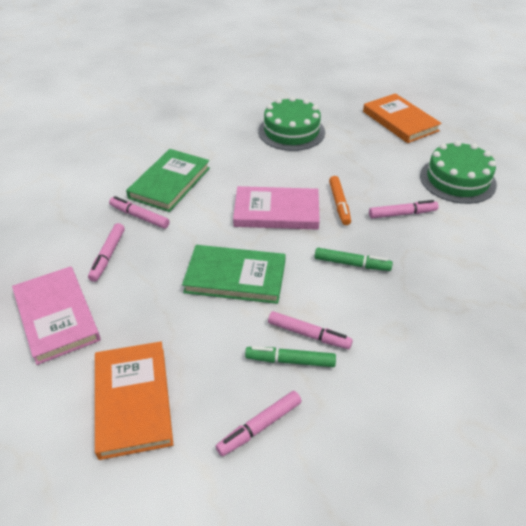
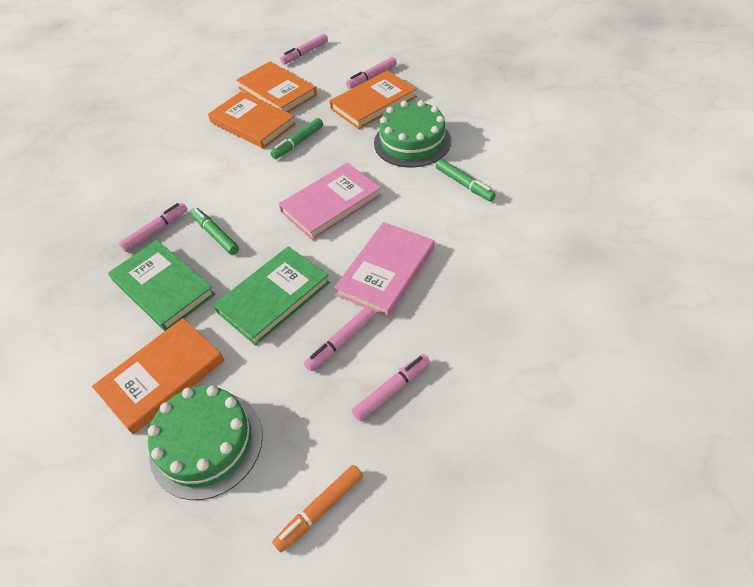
green marker: 2 -> 3
orange book: 2 -> 4

